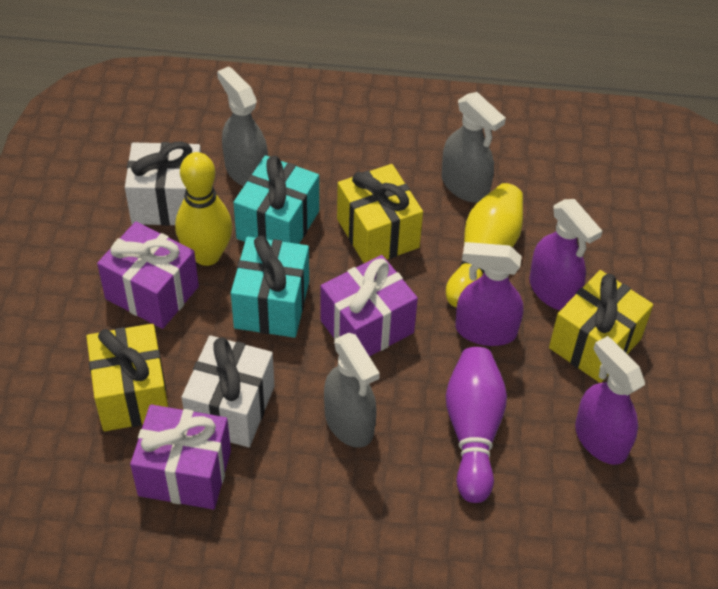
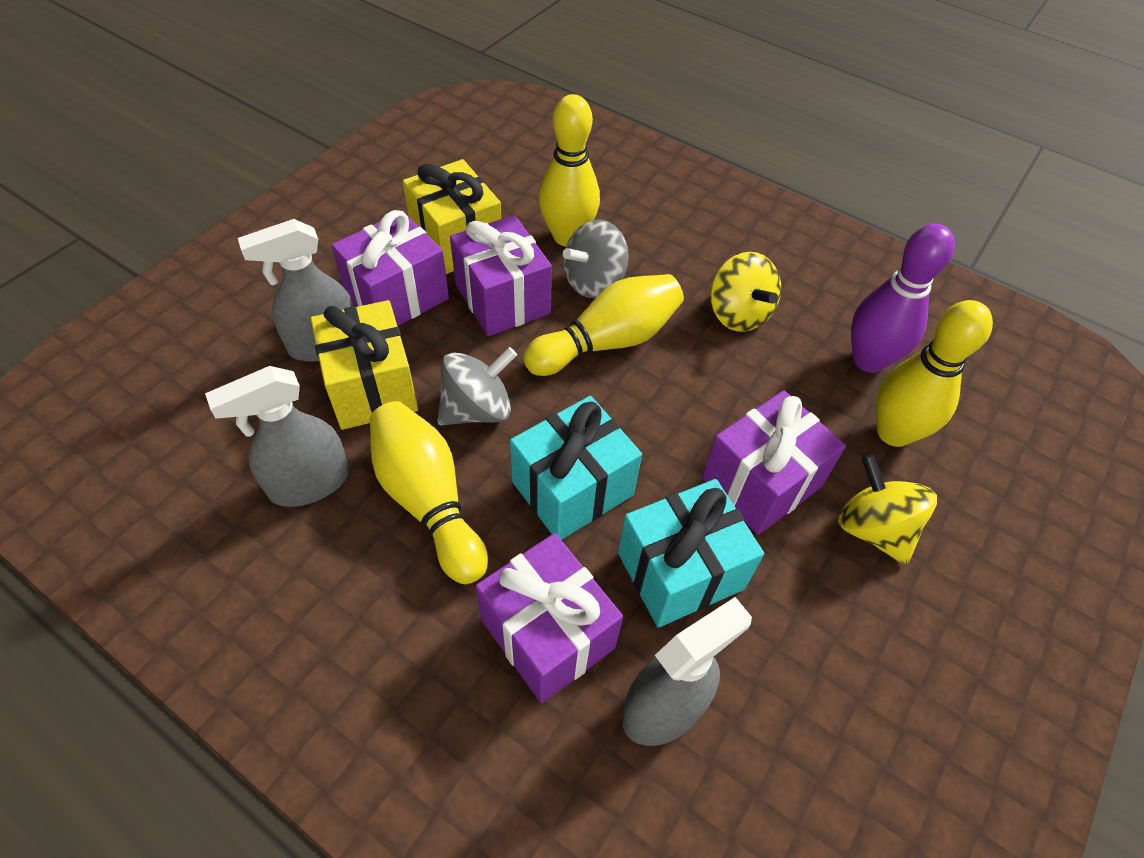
grey spinning top: 0 -> 2
purple gift: 3 -> 4
purple spray bottle: 3 -> 0
white gift: 2 -> 0
yellow bowling pin: 2 -> 4
yellow gift: 3 -> 2
yellow spinning top: 0 -> 2

